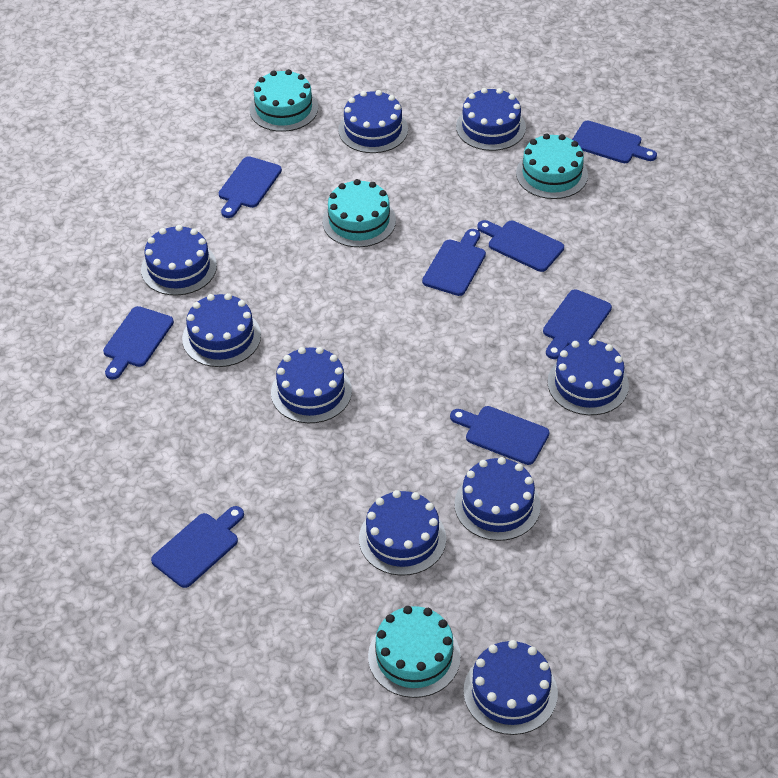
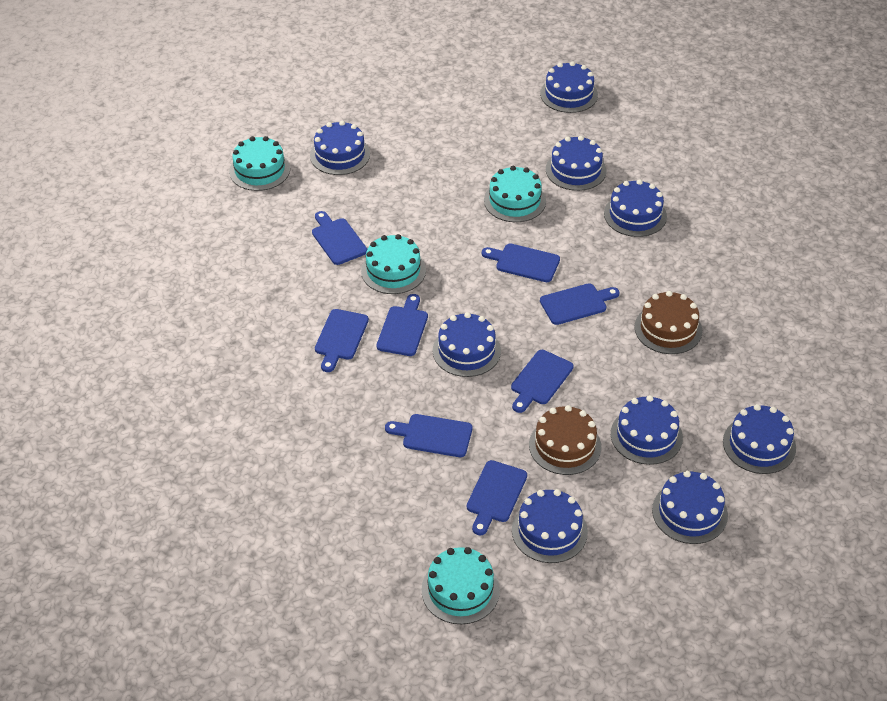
brown cake: 0 -> 2

